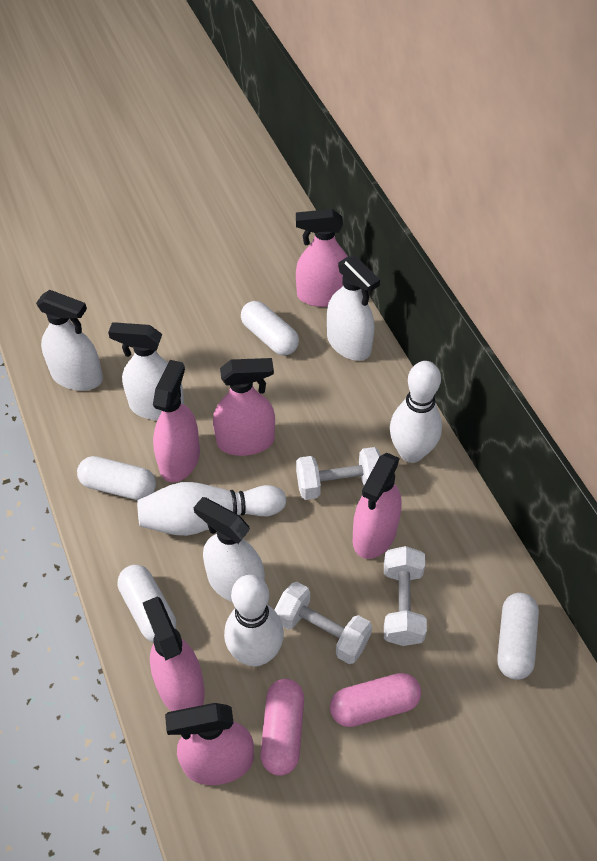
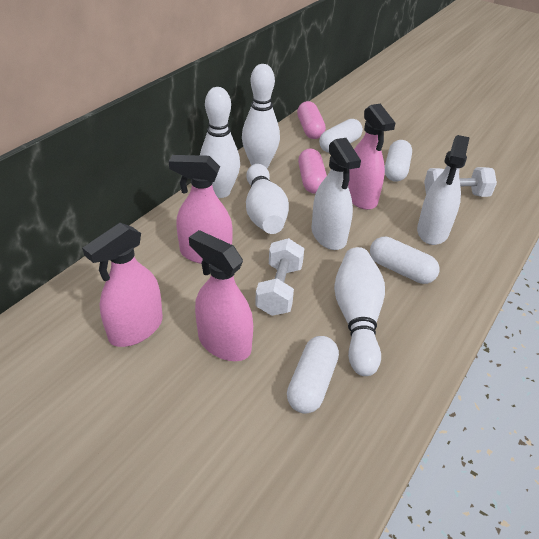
pink spray bottle: 6 -> 4
white bowling pin: 3 -> 4
white dumbbell: 3 -> 2
white spray bottle: 4 -> 2

